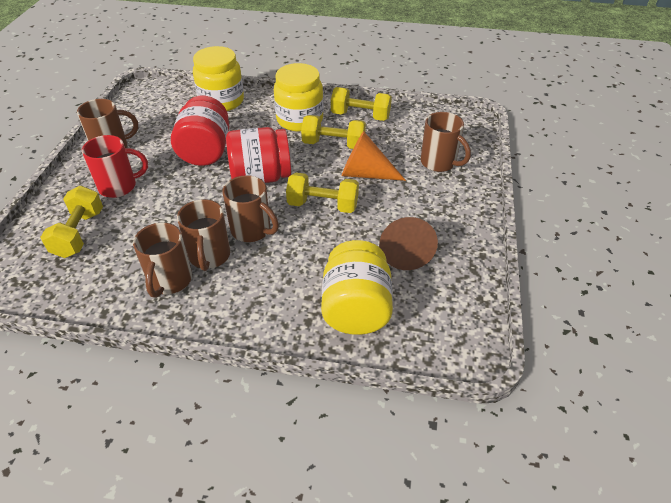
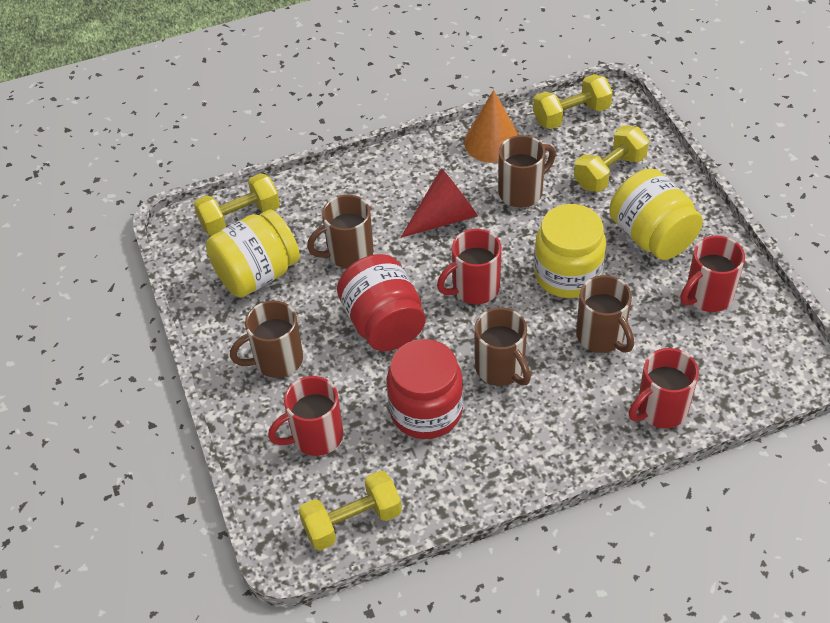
brown cone: 1 -> 0
red cone: 0 -> 1
red mug: 1 -> 4

